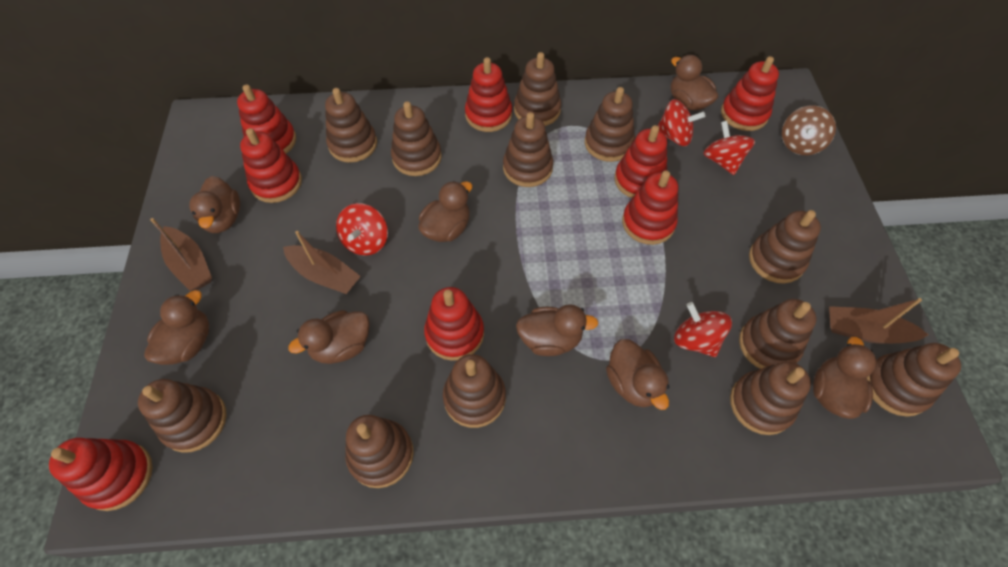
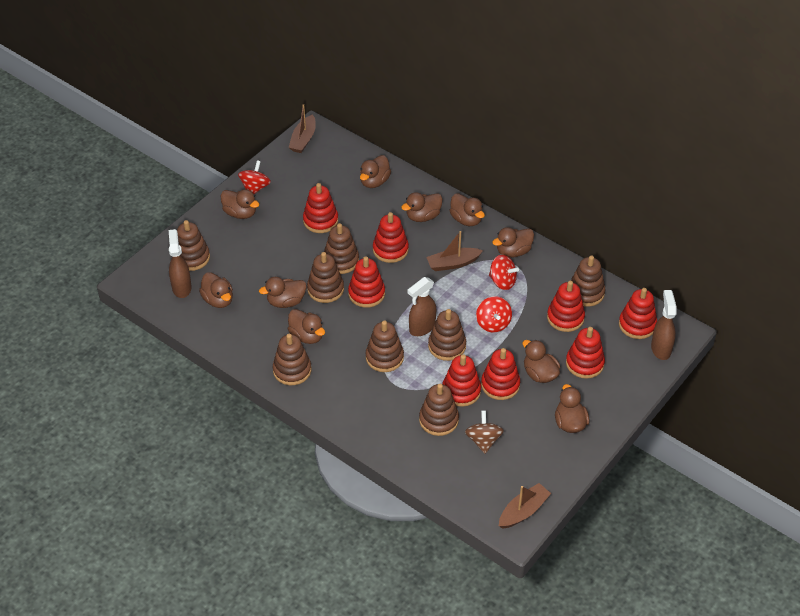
brown duck: 8 -> 10
brown spray bottle: 0 -> 3
brown stacking toy: 12 -> 8
red spinning top: 4 -> 3

